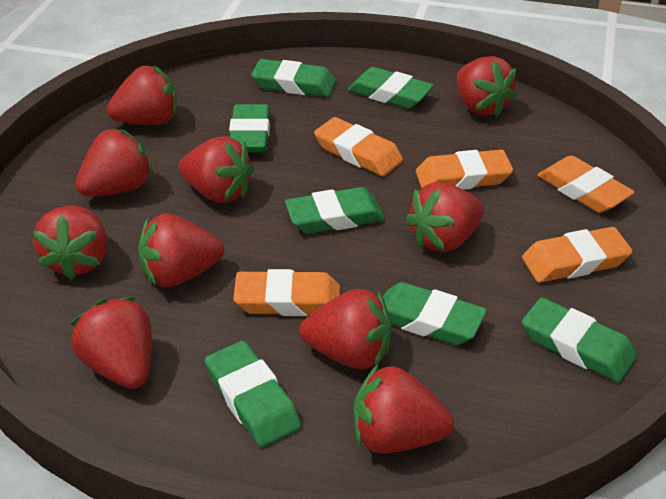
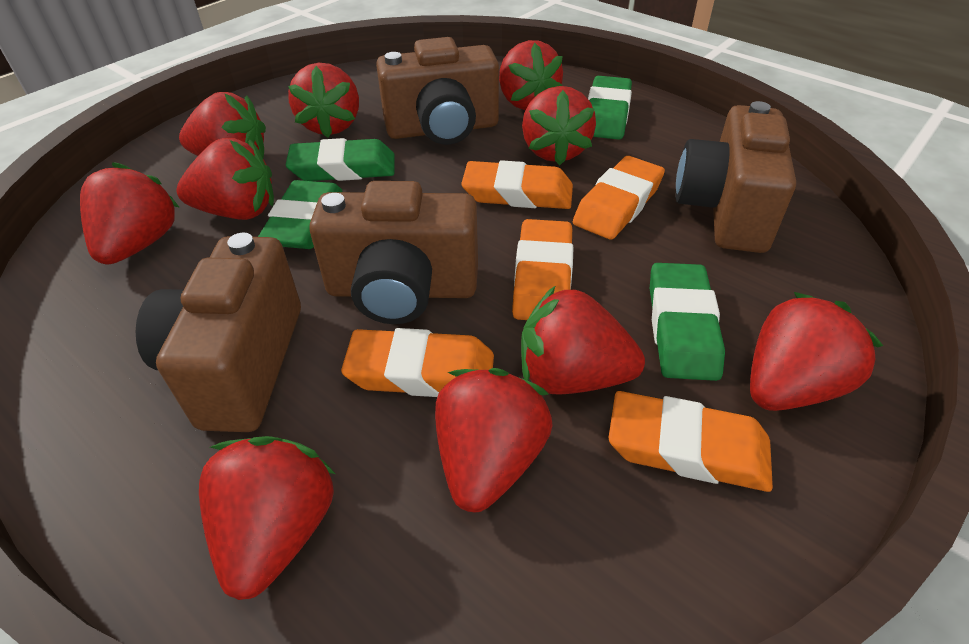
brown camera: 0 -> 4
green eraser: 7 -> 4

